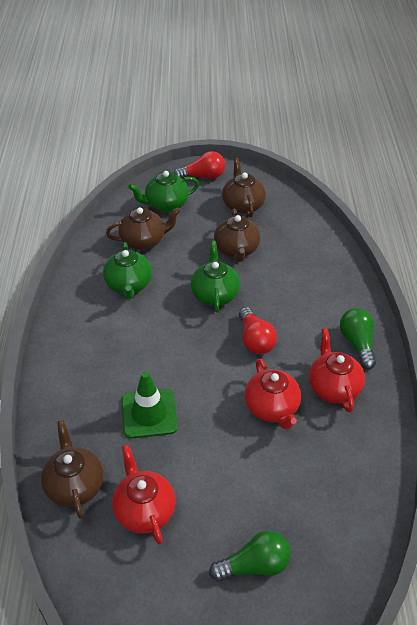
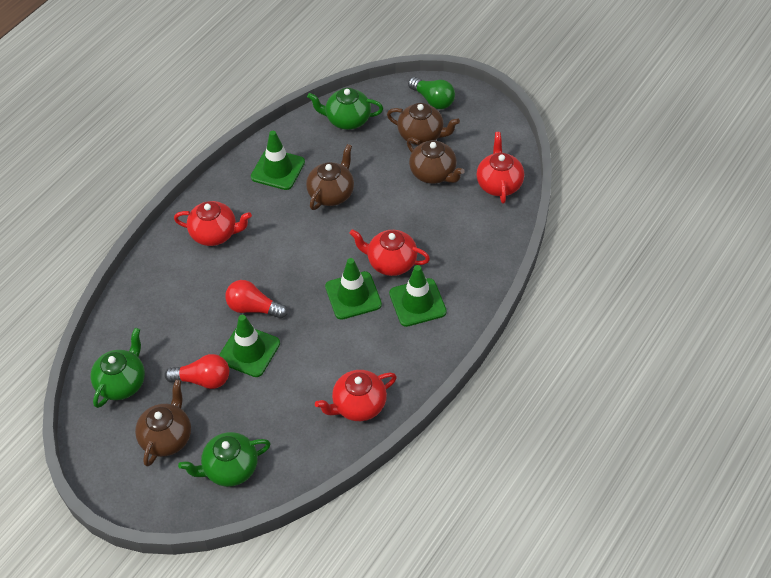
green light bulb: 2 -> 1
green traffic cone: 1 -> 4
red teapot: 3 -> 4

